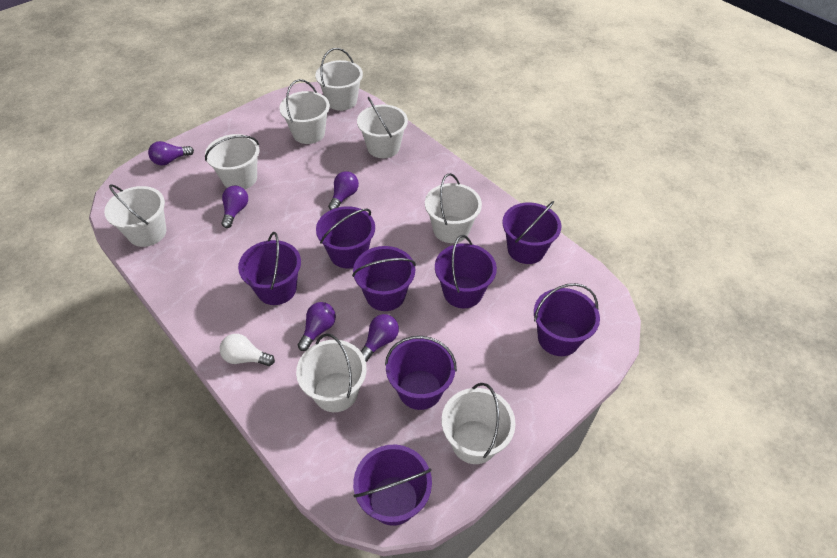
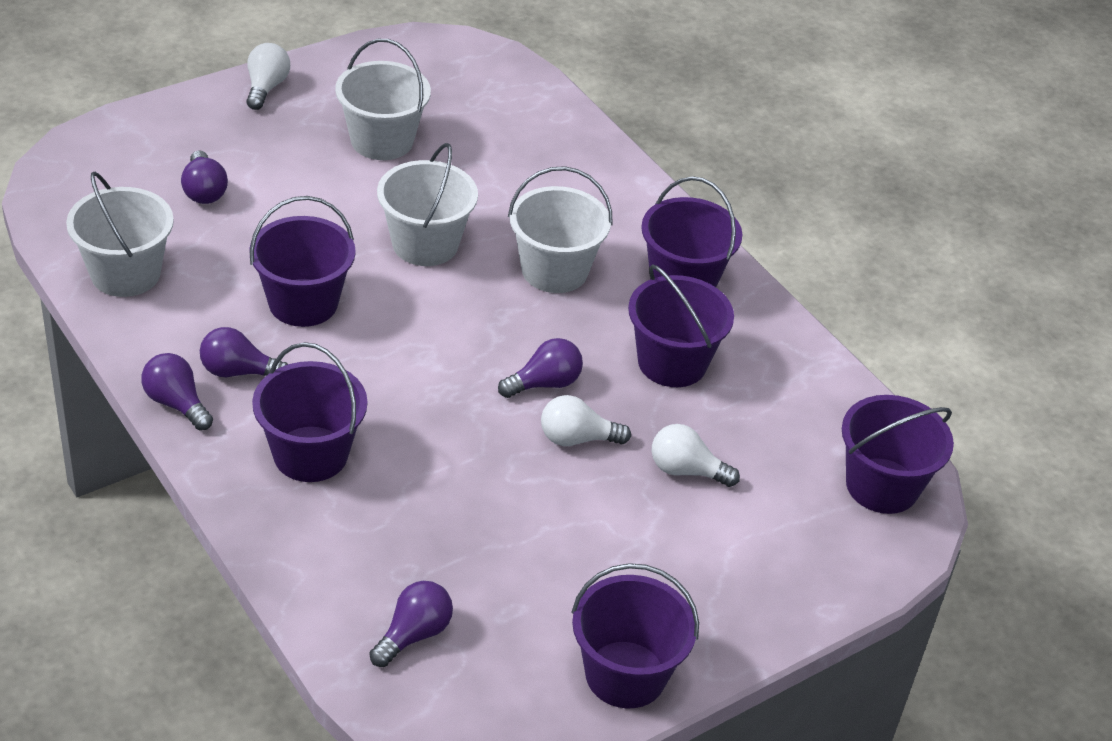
purple bucket: 8 -> 6
white bucket: 8 -> 4
white light bulb: 1 -> 3

